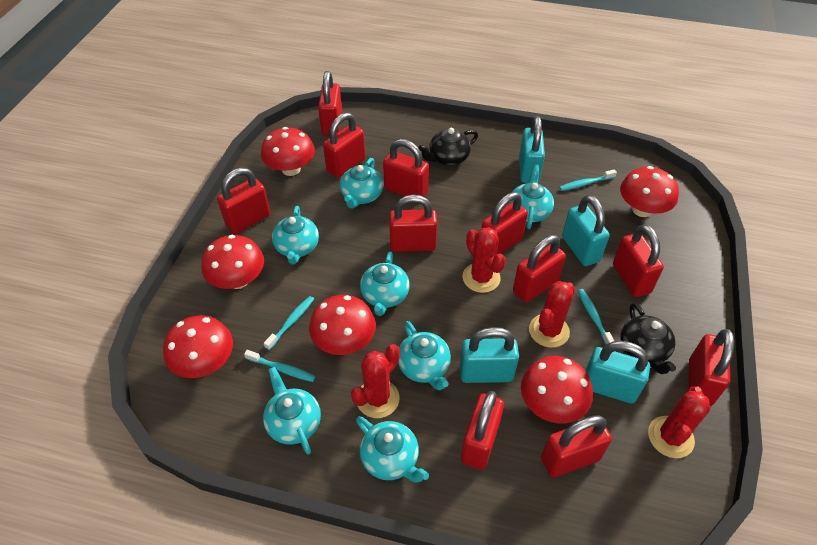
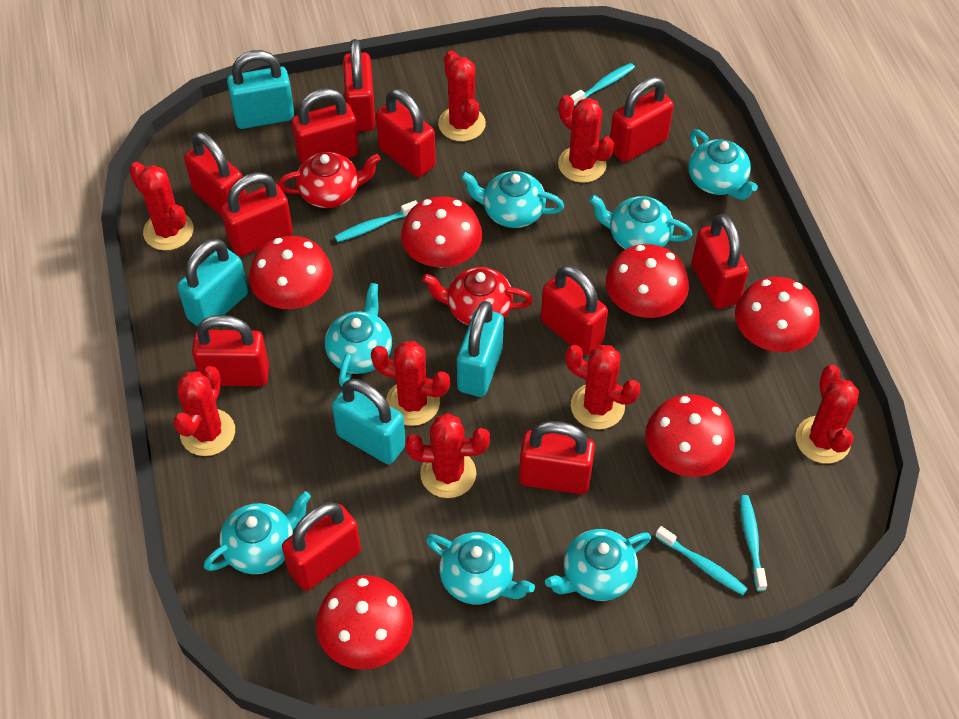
black teapot: 2 -> 0
red cactus: 4 -> 8
red teapot: 0 -> 2

